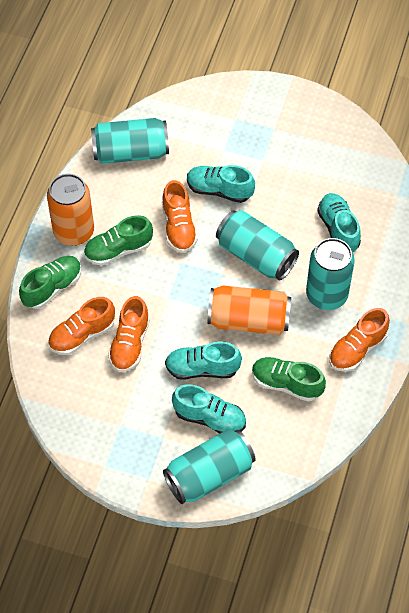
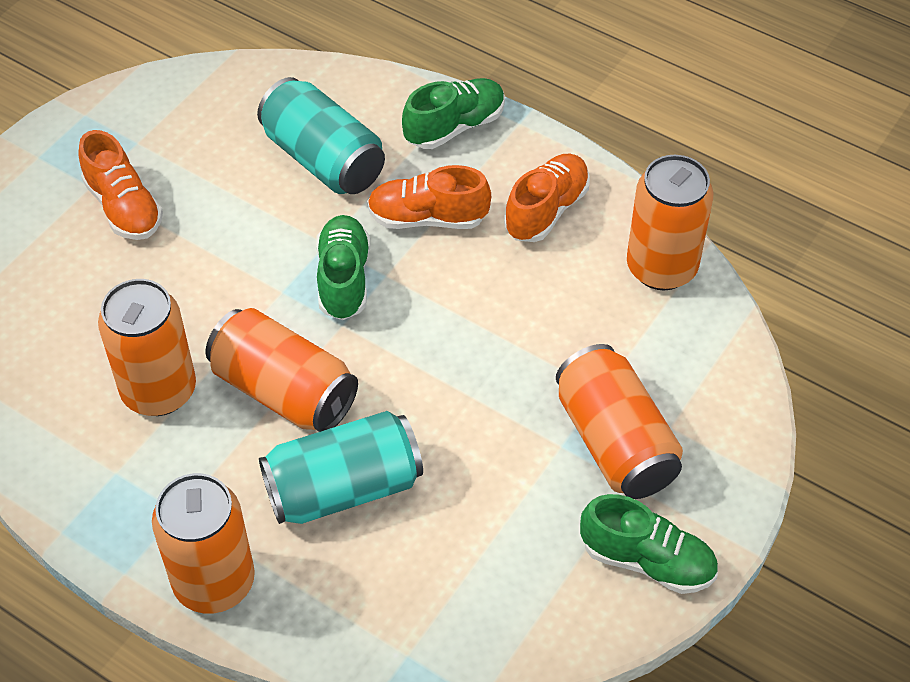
orange can: 2 -> 5
orange shoe: 4 -> 3
turquoise can: 4 -> 2
turquoise shoe: 4 -> 0

